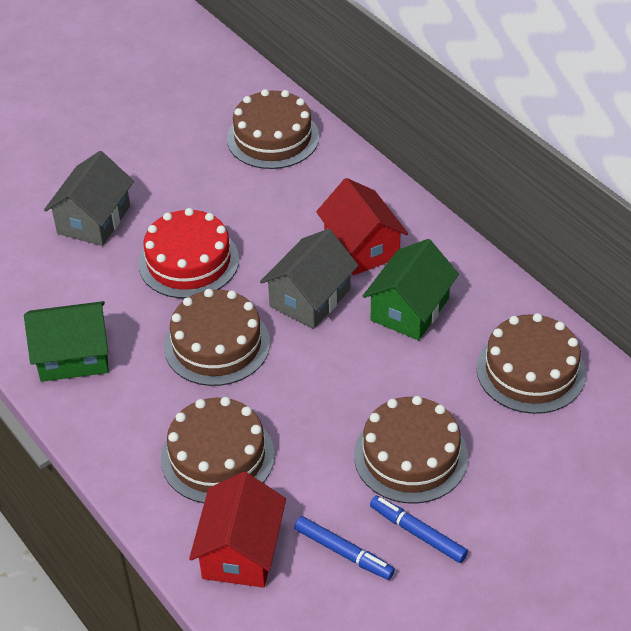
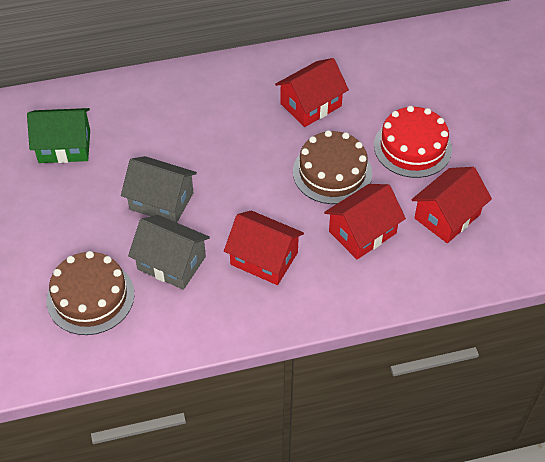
blue marker: 2 -> 0
brown cake: 5 -> 2
green house: 2 -> 1
red house: 2 -> 4

